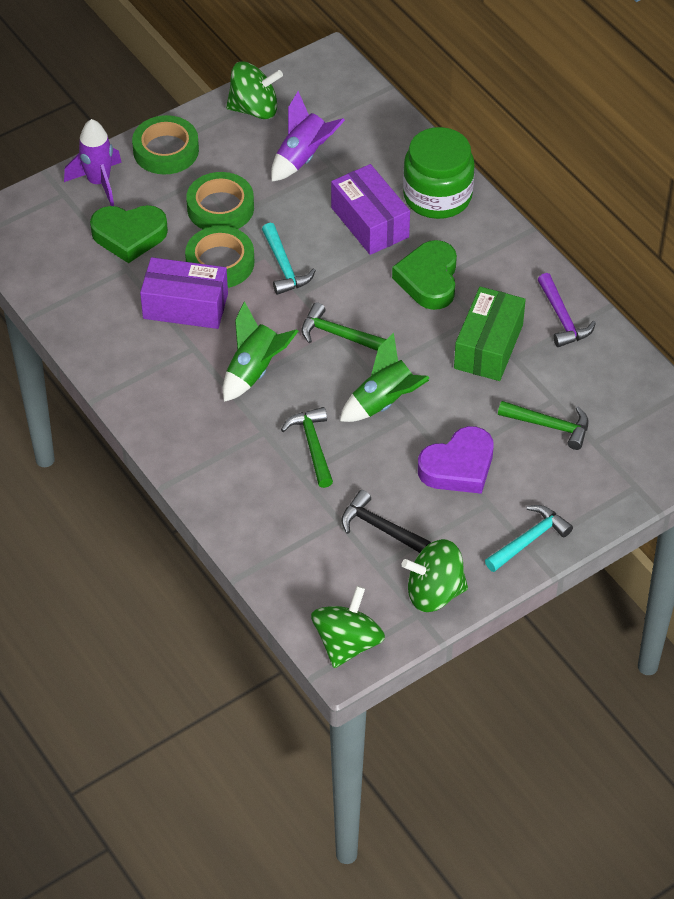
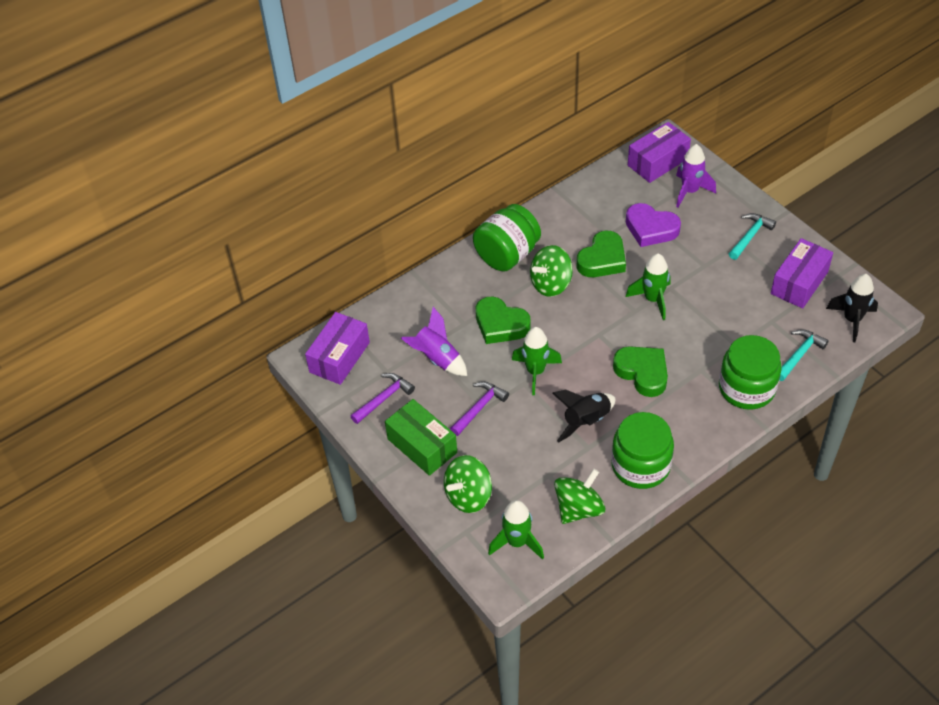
black hammer: 1 -> 0
black rocket: 0 -> 2
green hammer: 3 -> 0
green heart: 2 -> 3
green jar: 1 -> 3
green rocket: 2 -> 3
green tape: 3 -> 0
purple box: 2 -> 3
purple hammer: 1 -> 2

